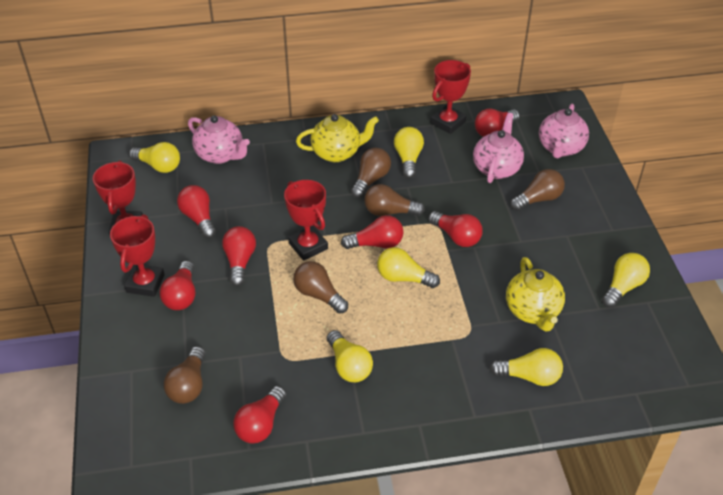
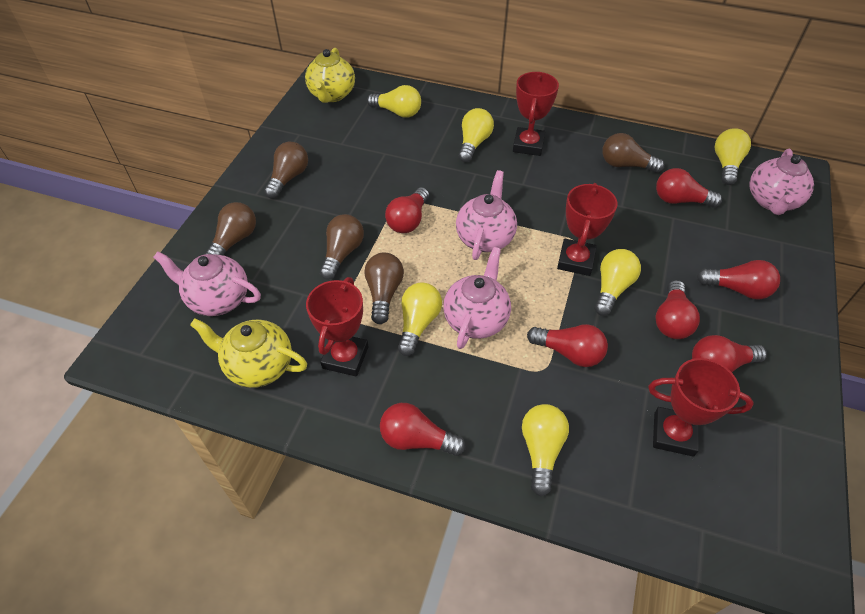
pink teapot: 3 -> 4

